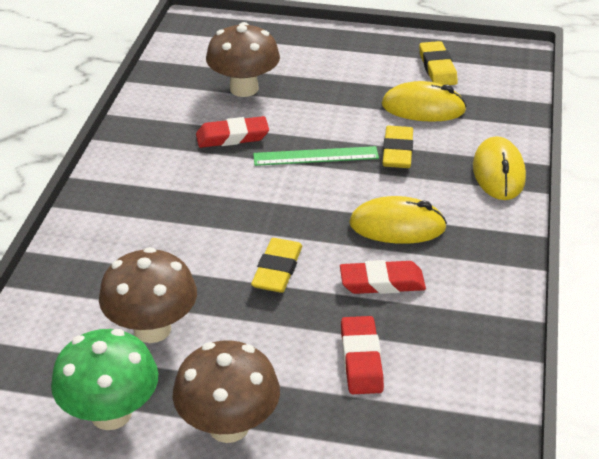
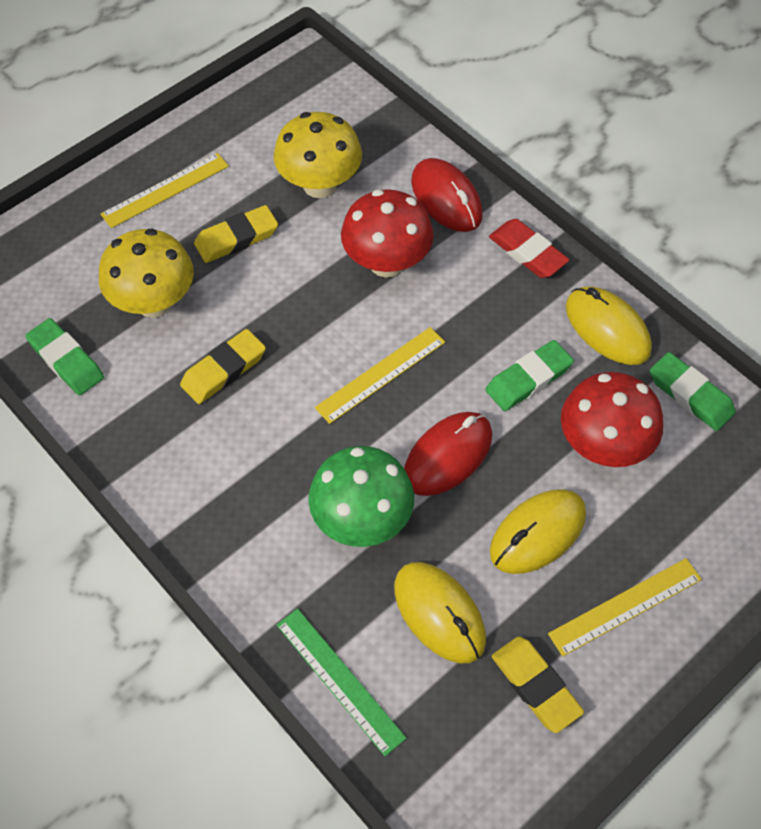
brown mushroom: 3 -> 0
green eraser: 0 -> 3
red eraser: 3 -> 1
red mouse: 0 -> 2
red mushroom: 0 -> 2
yellow mushroom: 0 -> 2
yellow ruler: 0 -> 3

